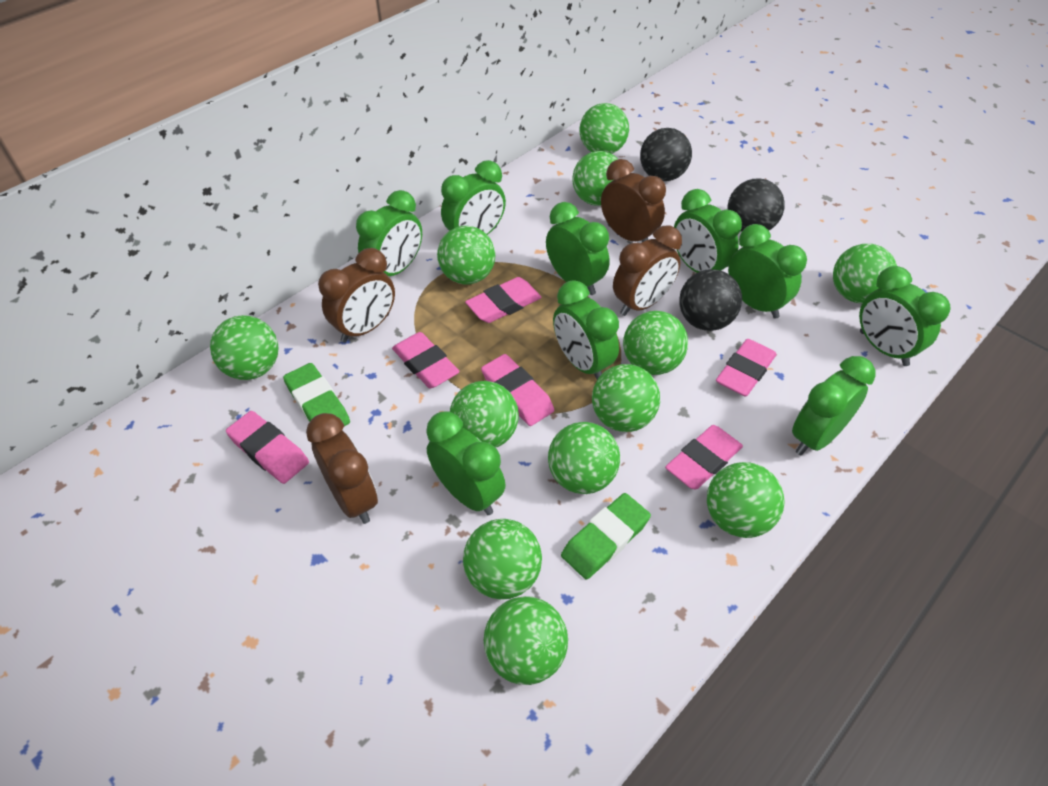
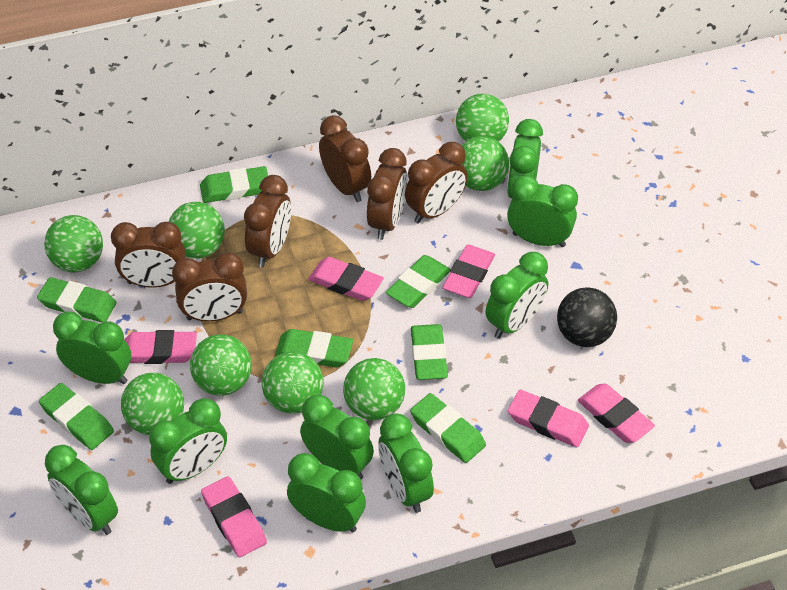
black ball: 3 -> 1
brown clock: 4 -> 6
green ball: 12 -> 8
green eraser: 2 -> 7

